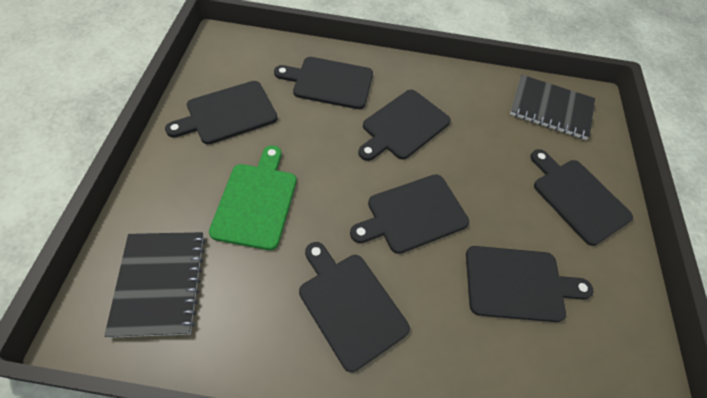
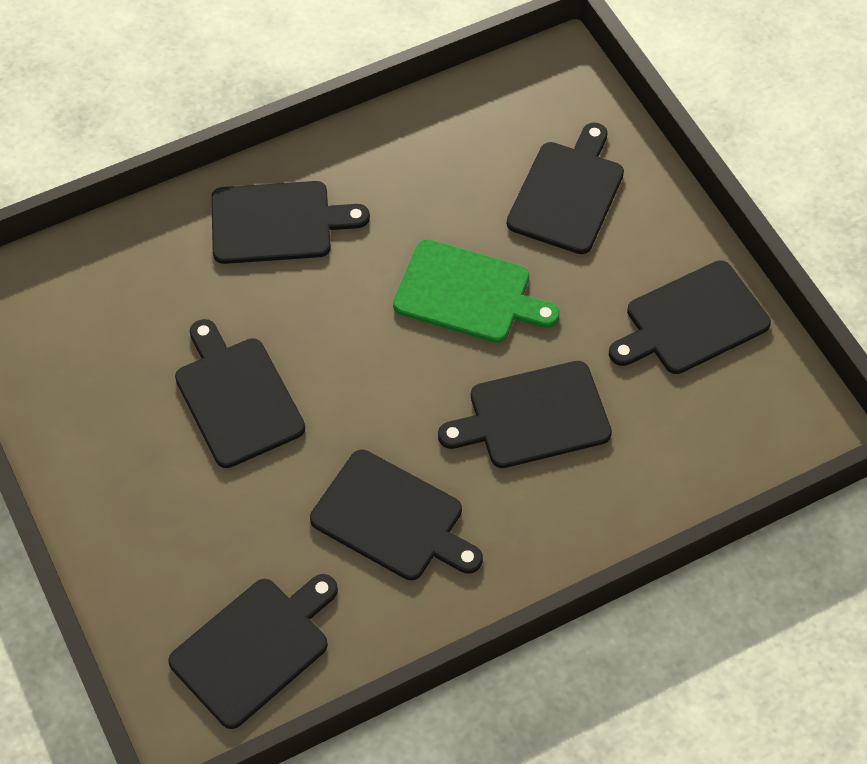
black notebook: 2 -> 0

